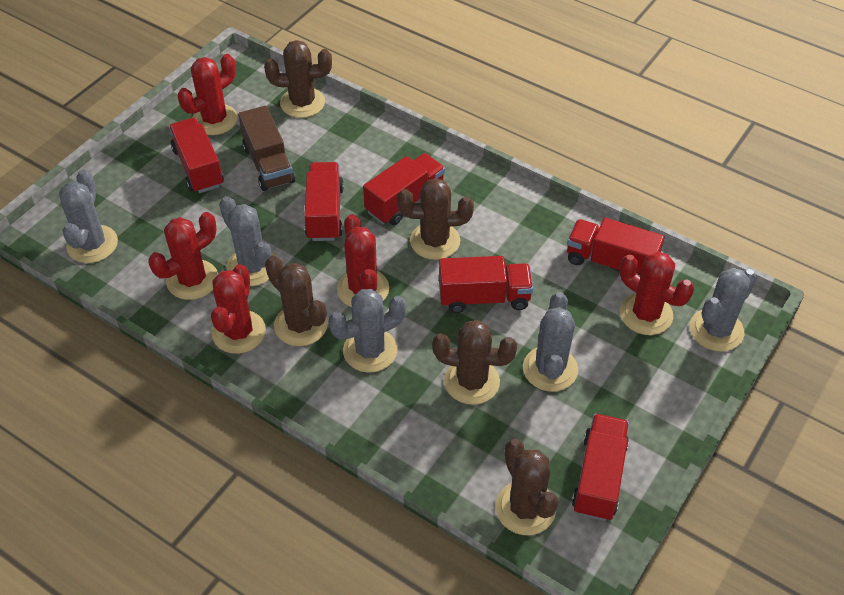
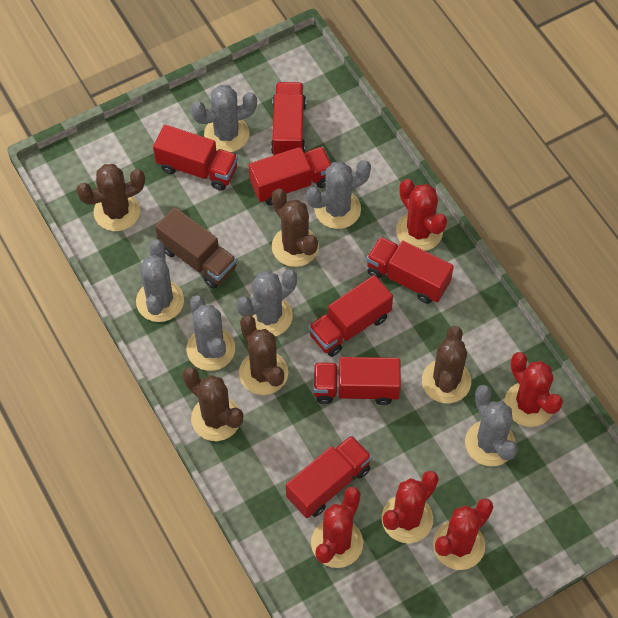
grey cactus: 5 -> 6
red truck: 6 -> 7

